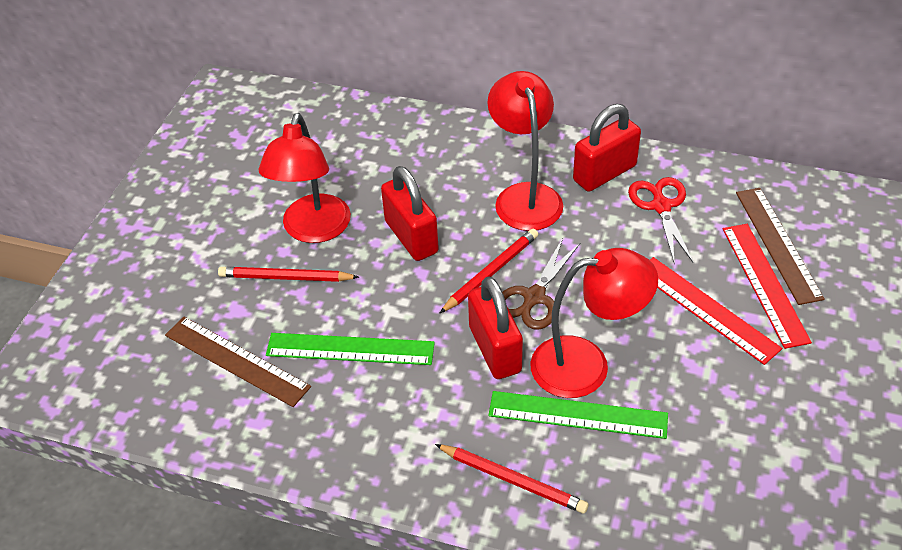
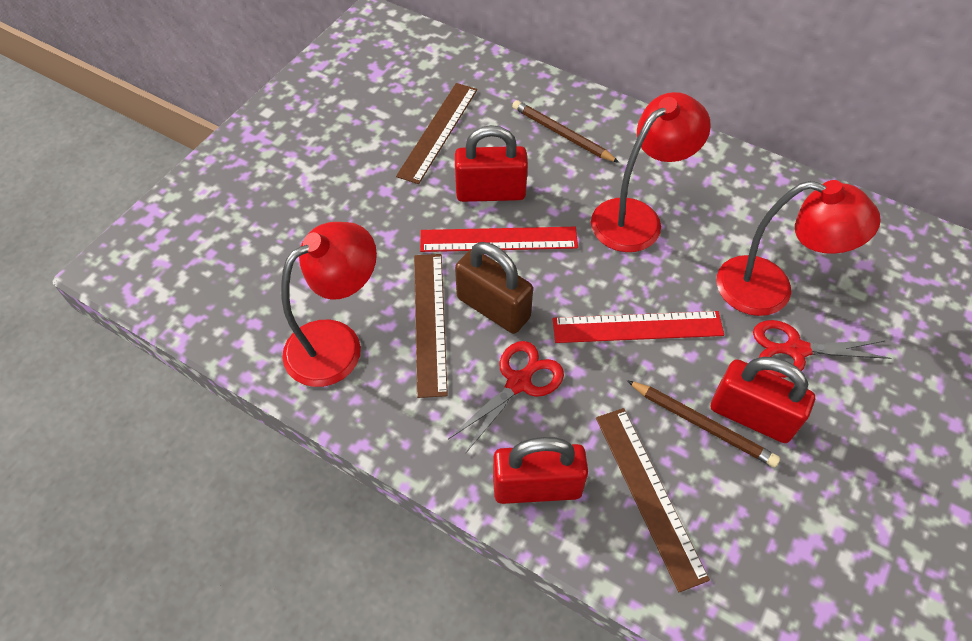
brown padlock: 0 -> 1
brown pencil: 0 -> 2
brown ruler: 2 -> 3
brown scissors: 1 -> 0
green ruler: 2 -> 0
red pencil: 3 -> 0
red scissors: 1 -> 2

